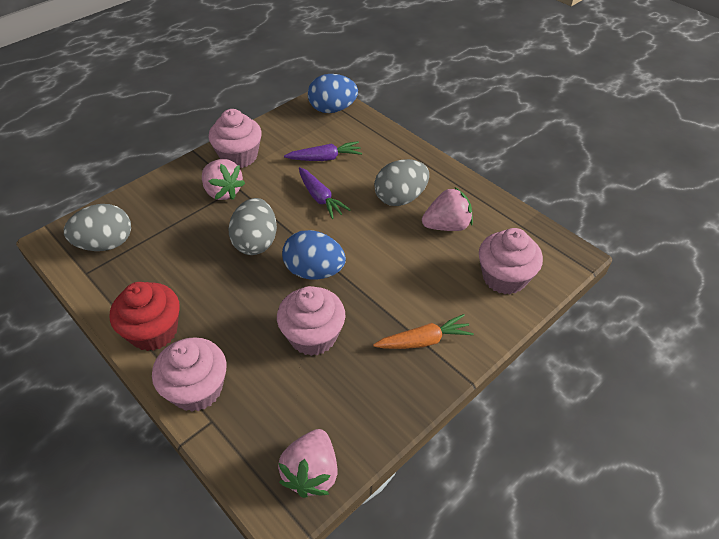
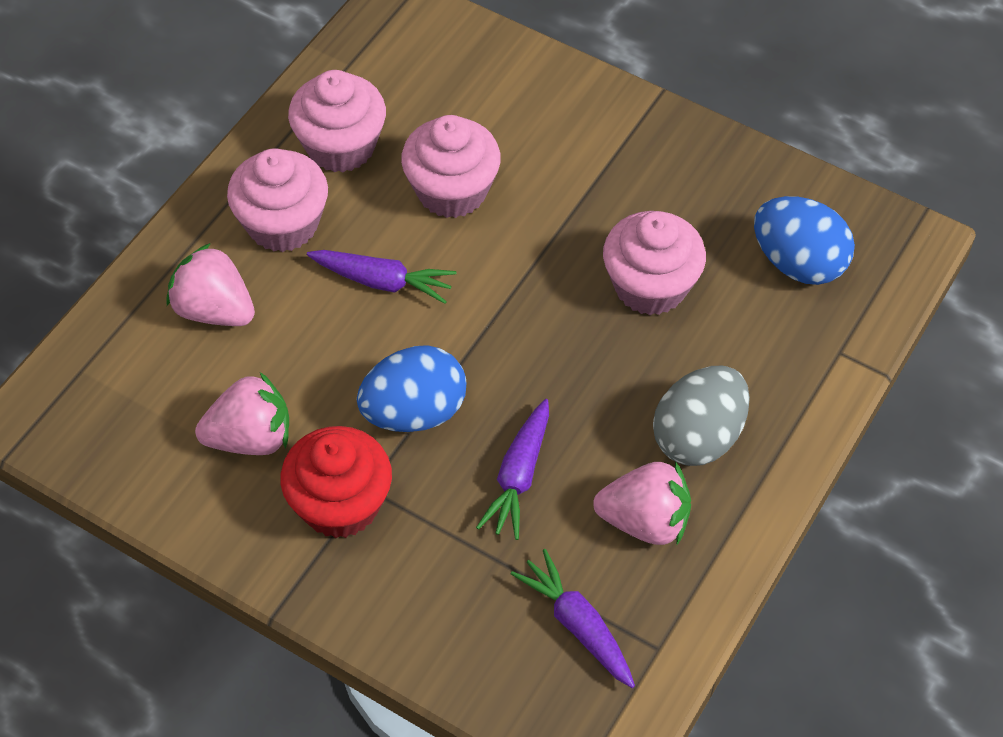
grey egg: 3 -> 1
orange carrot: 1 -> 0
purple carrot: 2 -> 3

